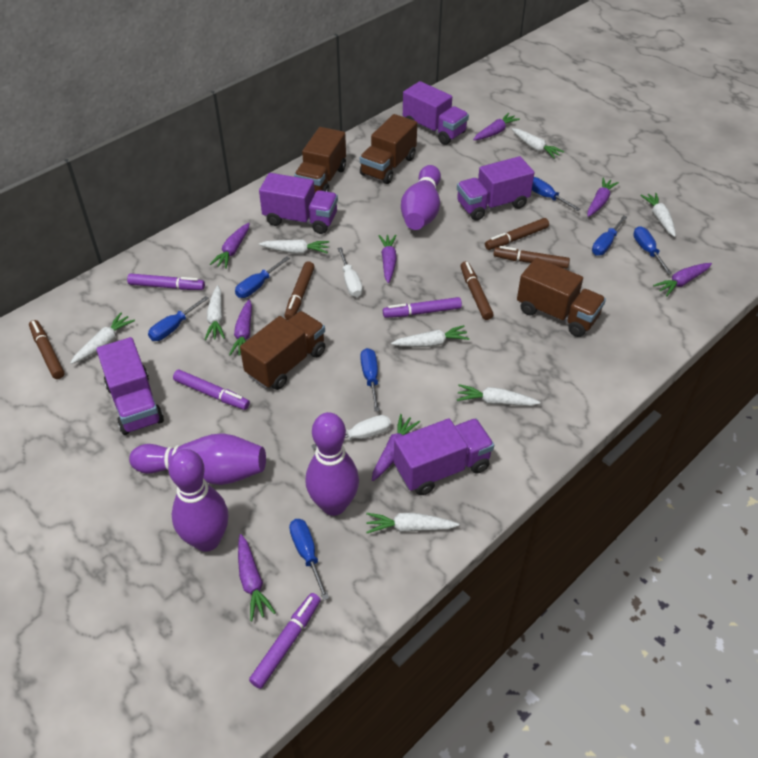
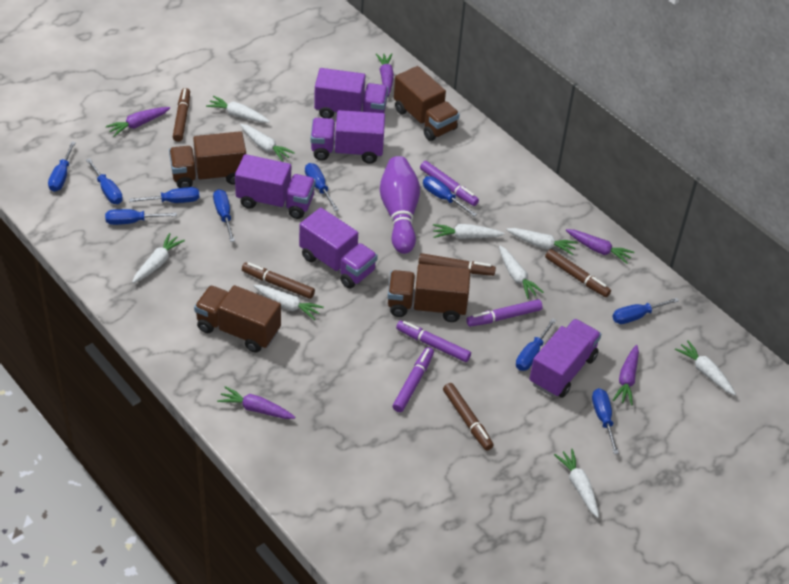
blue screwdriver: 7 -> 10
purple bowling pin: 4 -> 1
purple carrot: 8 -> 5
white carrot: 8 -> 9
white screwdriver: 2 -> 0

